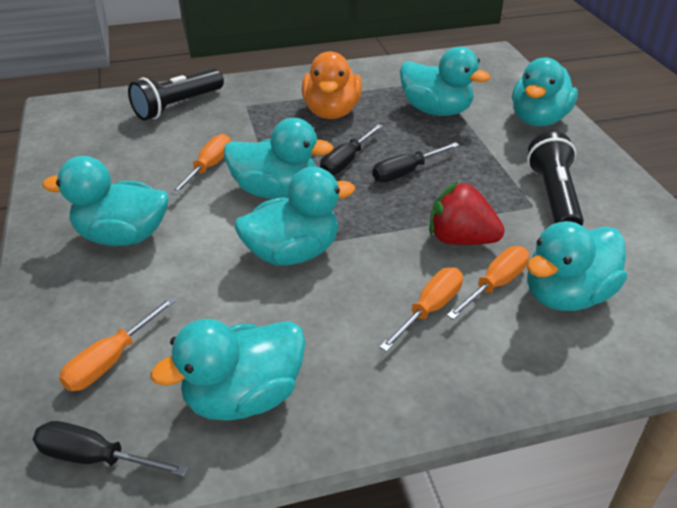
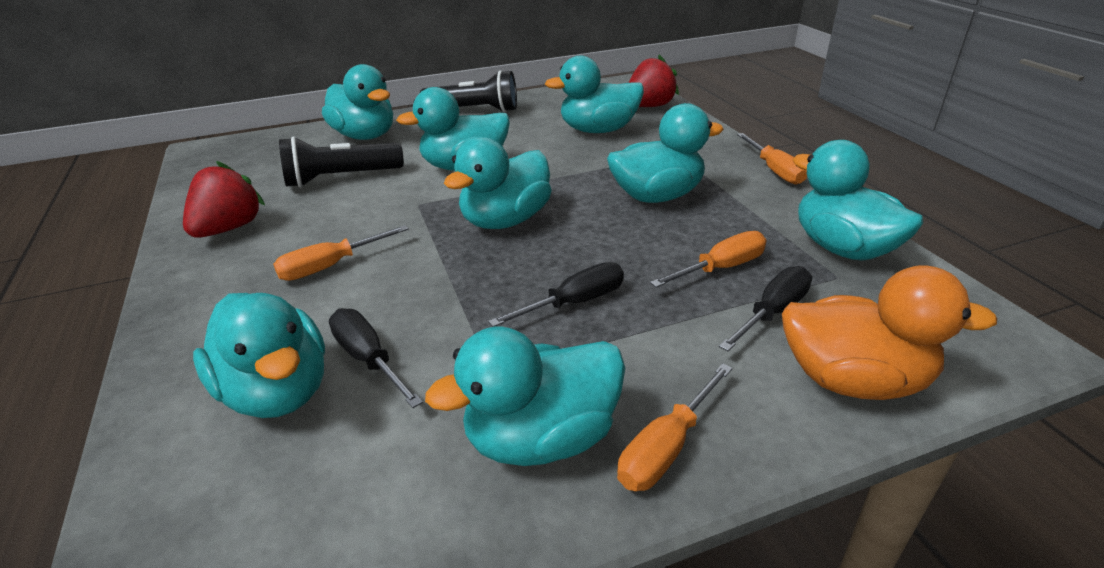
red strawberry: 1 -> 2
turquoise duck: 7 -> 8

